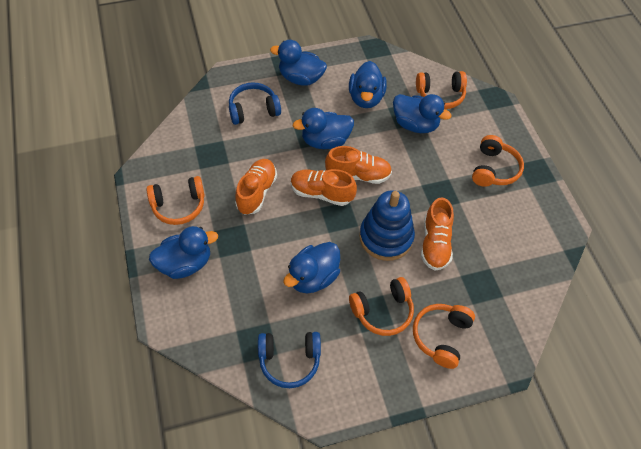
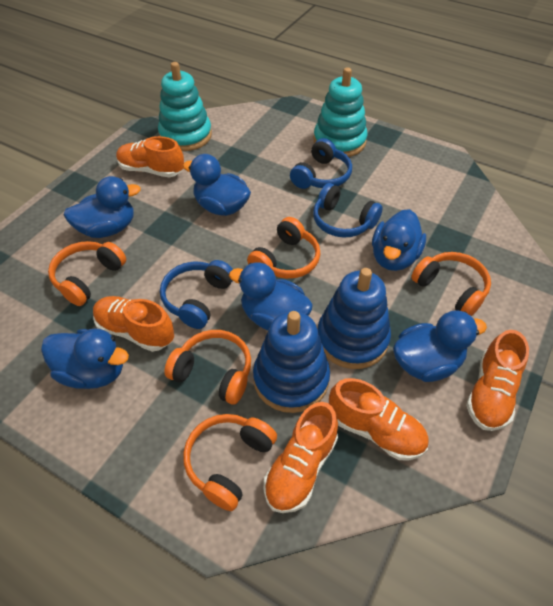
blue headphones: 2 -> 3
blue stacking toy: 1 -> 2
orange shoe: 4 -> 5
turquoise stacking toy: 0 -> 2

